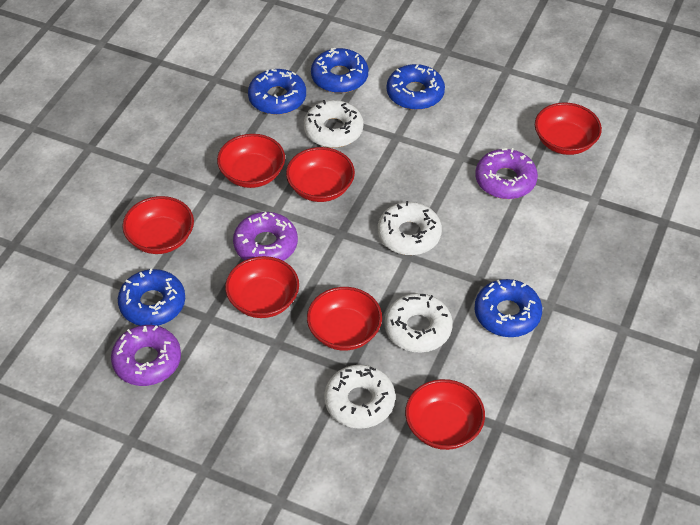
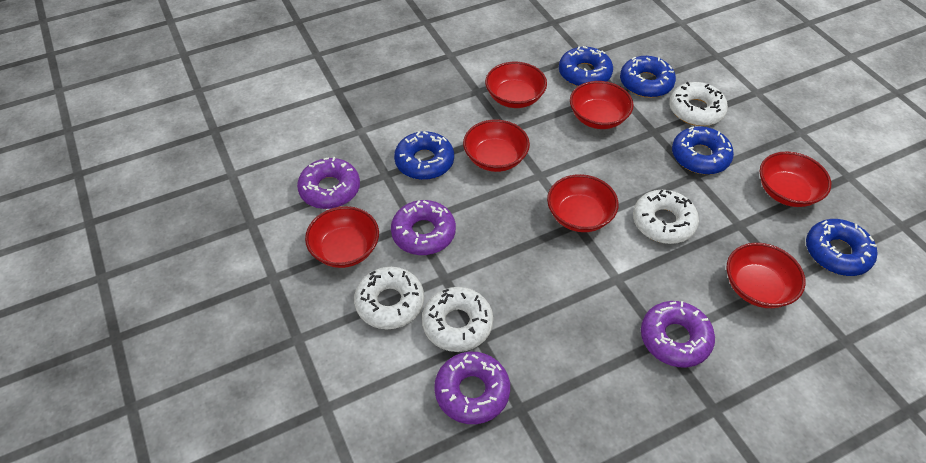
purple donut: 3 -> 4

